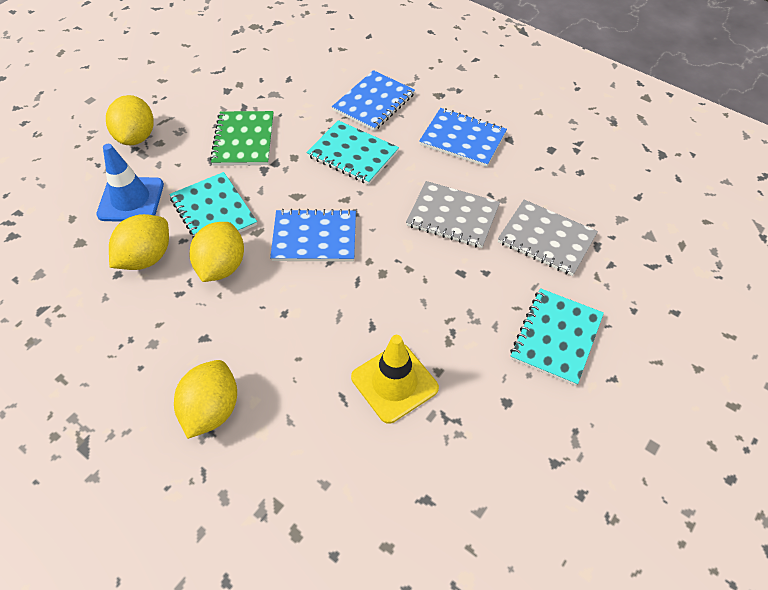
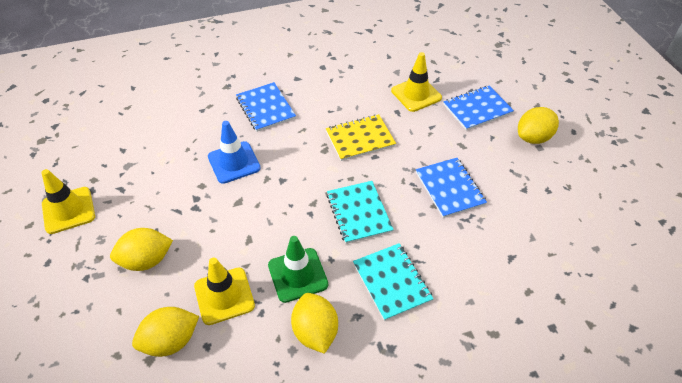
green notebook: 1 -> 0
green traffic cone: 0 -> 1
grey notebook: 2 -> 0
turquoise notebook: 3 -> 2
yellow notebook: 0 -> 1
yellow traffic cone: 1 -> 3

